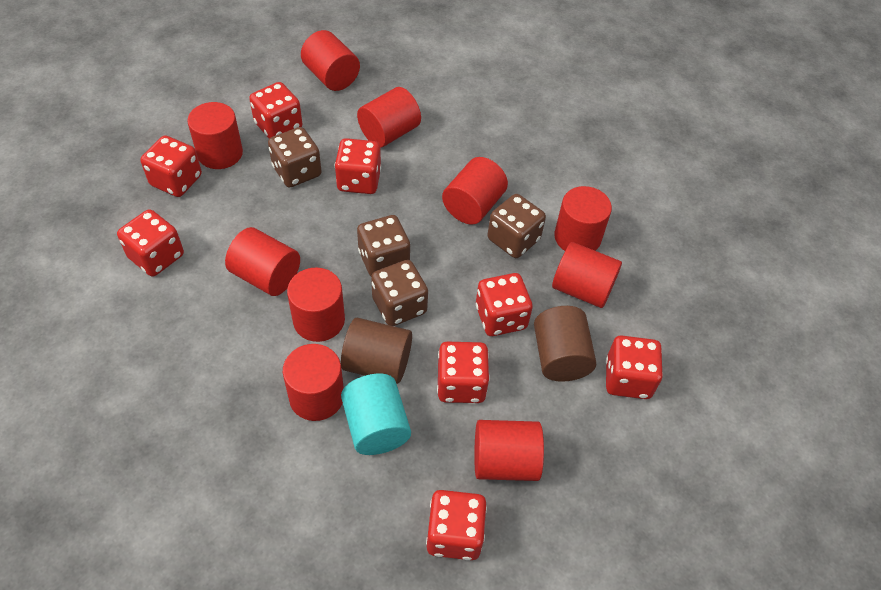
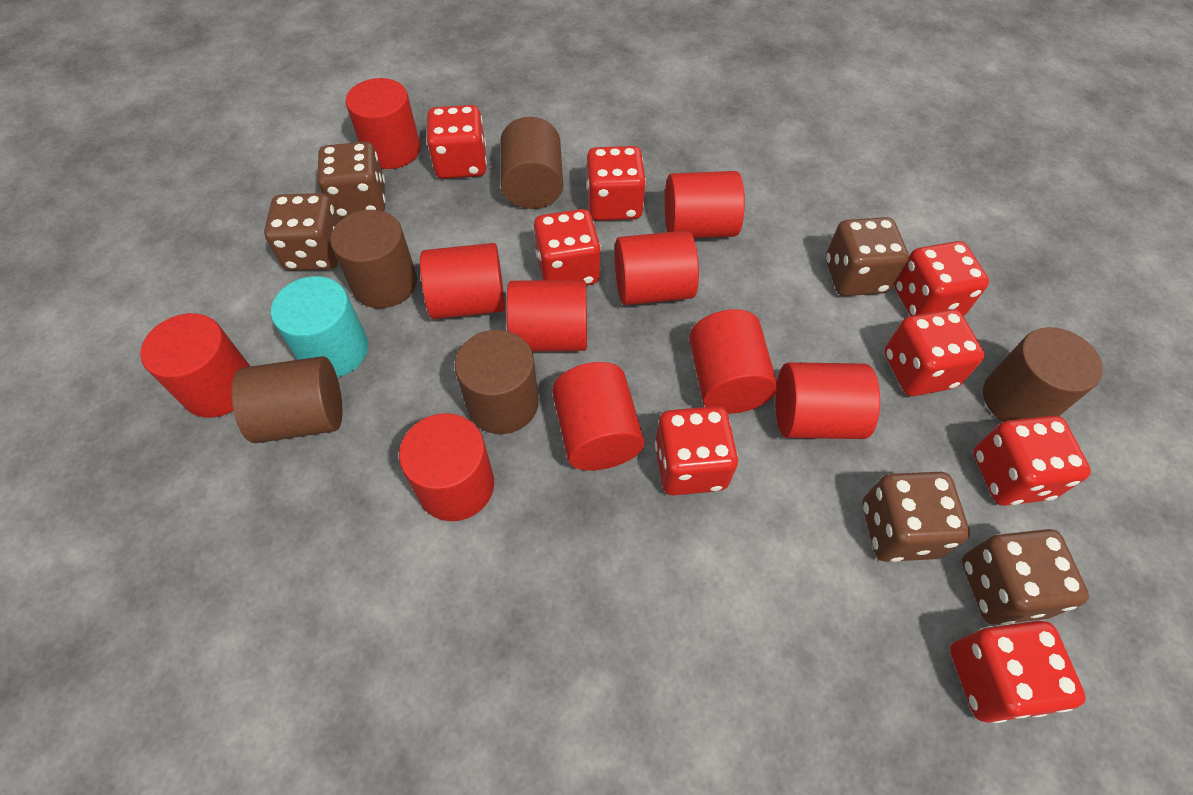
brown cylinder: 2 -> 5
brown dice: 4 -> 5

